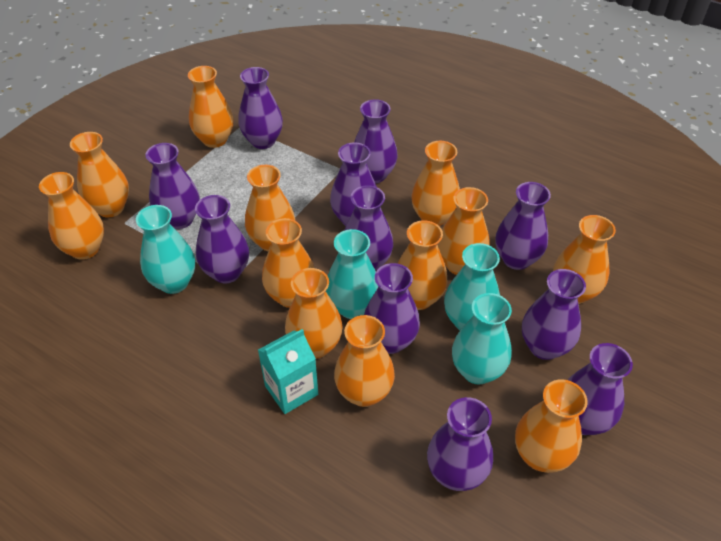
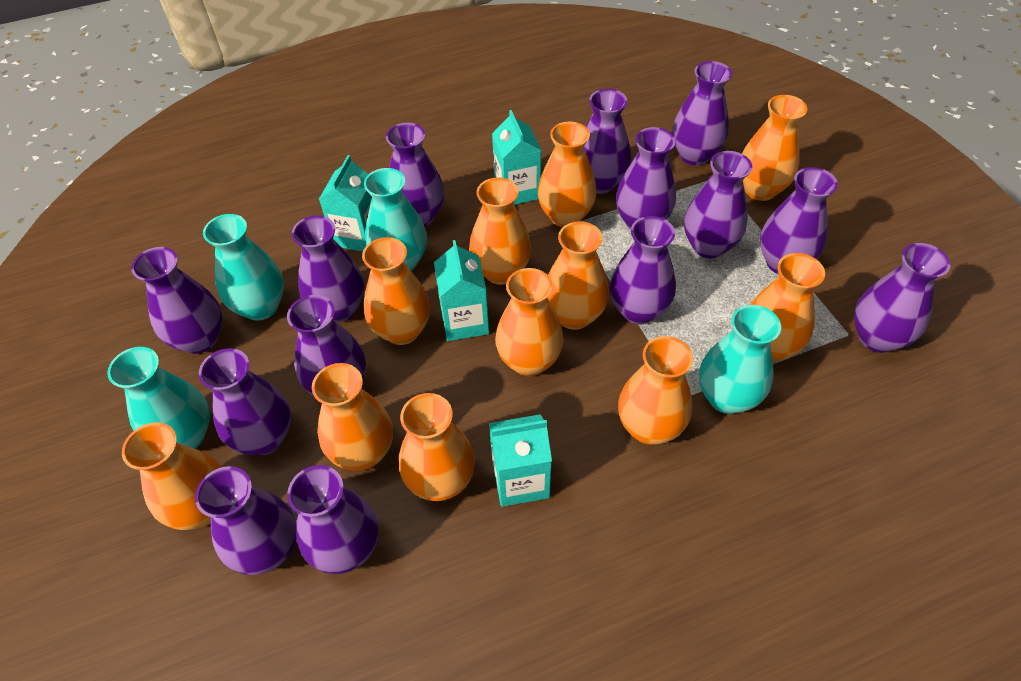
orange vase: 12 -> 11
purple vase: 11 -> 14
turquoise carton: 1 -> 4

